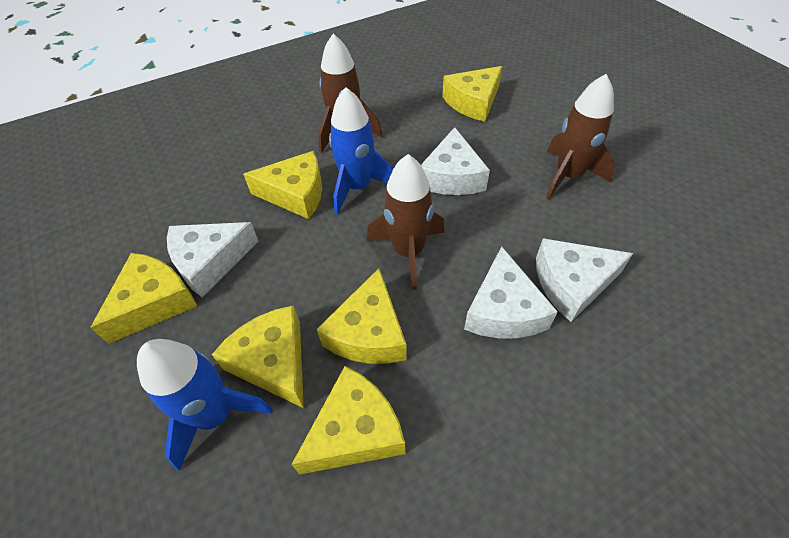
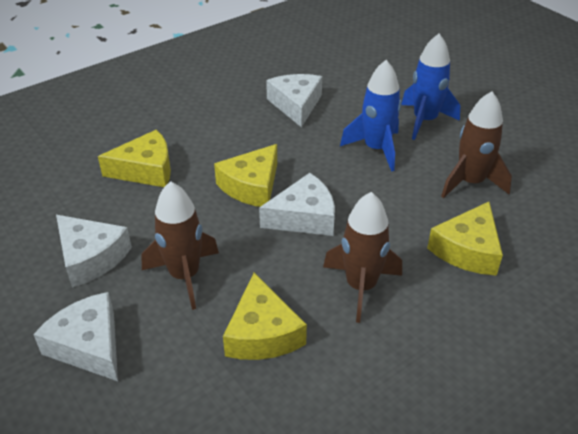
yellow cheese: 6 -> 4

